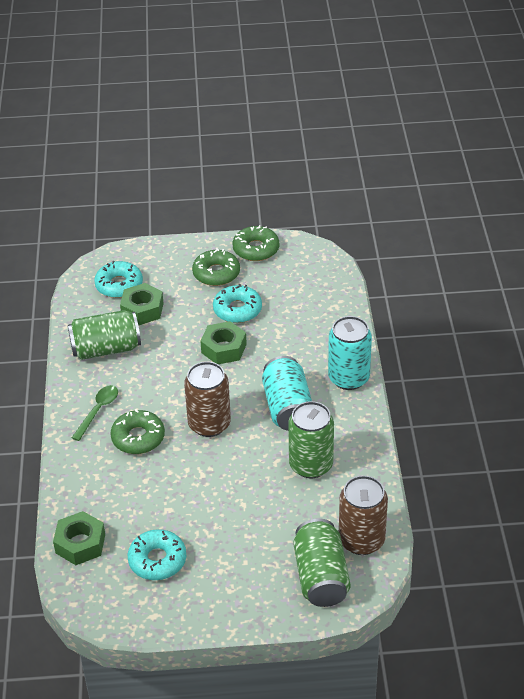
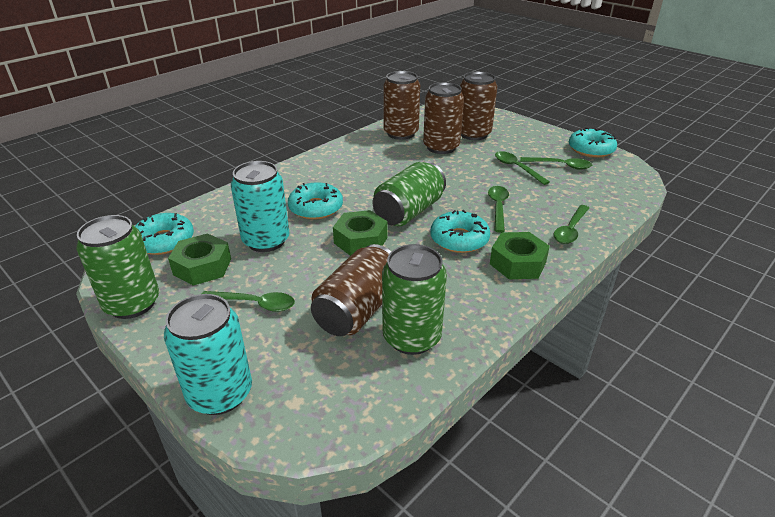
brown can: 2 -> 4
green donut: 3 -> 0
green spoon: 1 -> 5
turquoise donut: 3 -> 4

